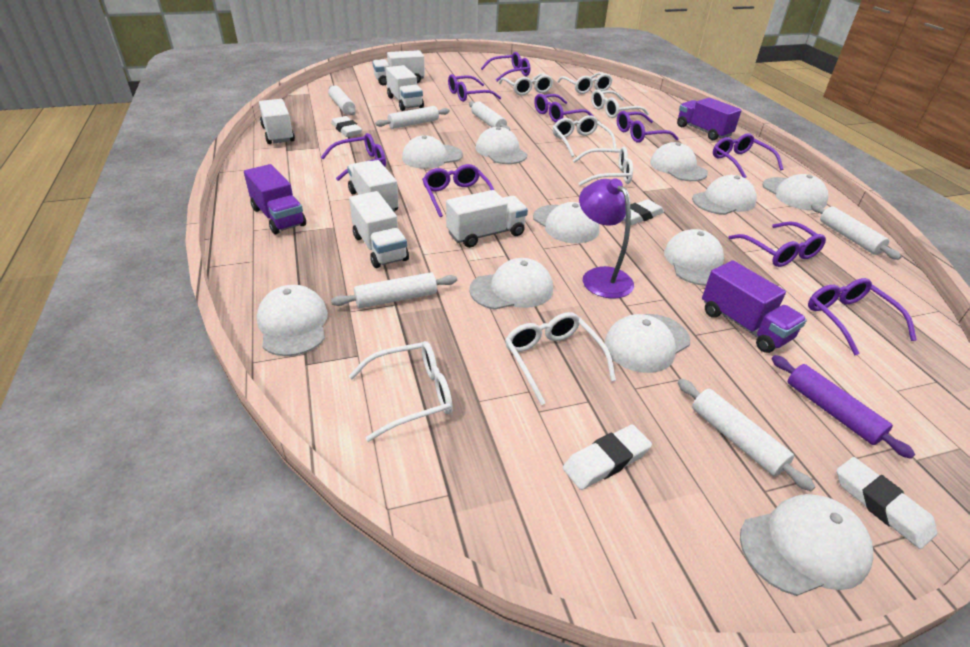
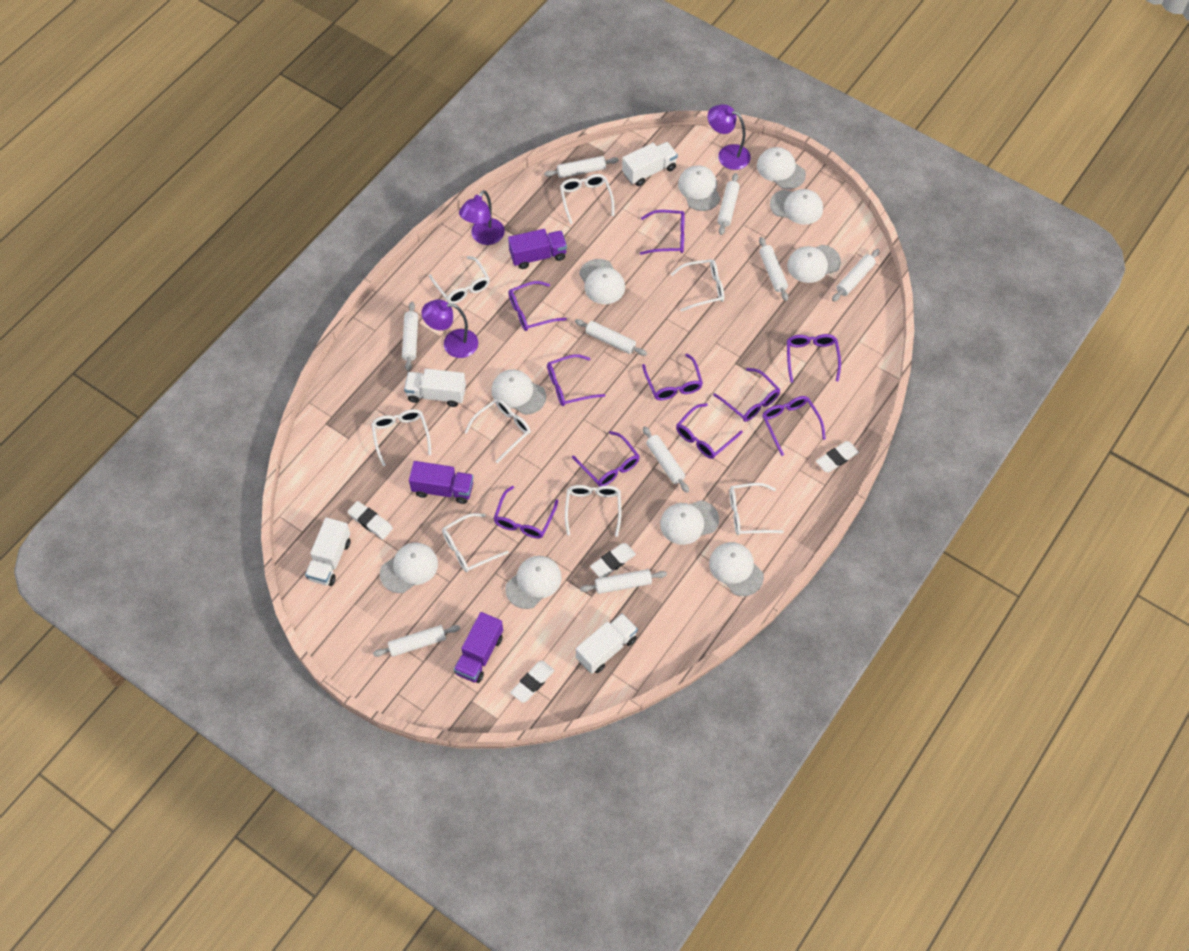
purple glasses: 9 -> 10
purple lamp: 1 -> 3
purple rolling pin: 1 -> 0
white cap: 11 -> 10
white glasses: 7 -> 8
white rolling pin: 6 -> 9
white truck: 6 -> 4

